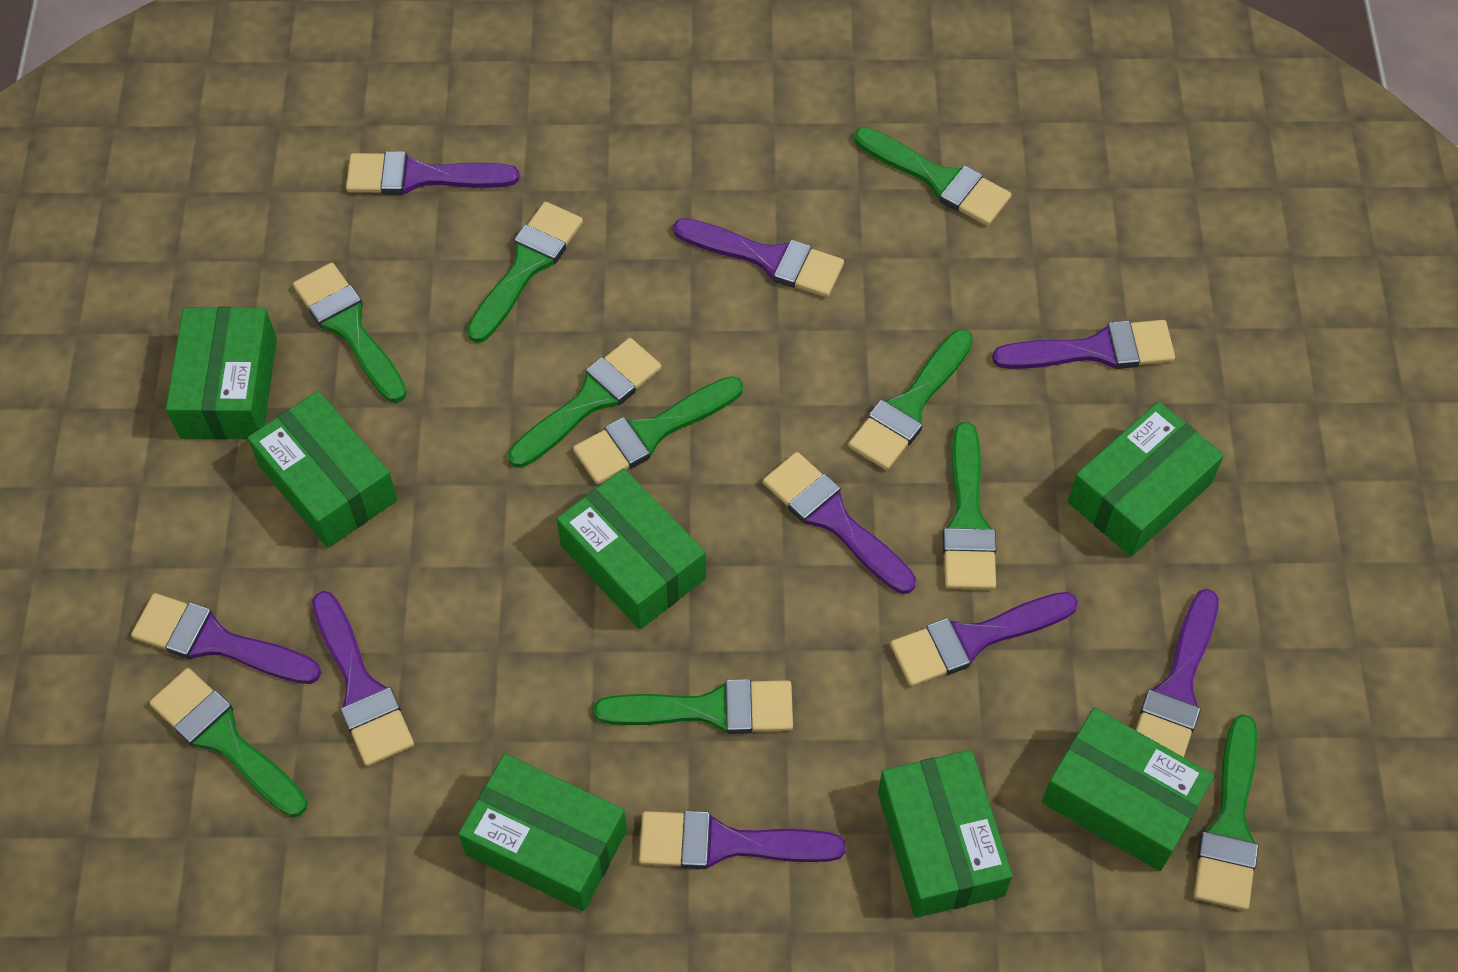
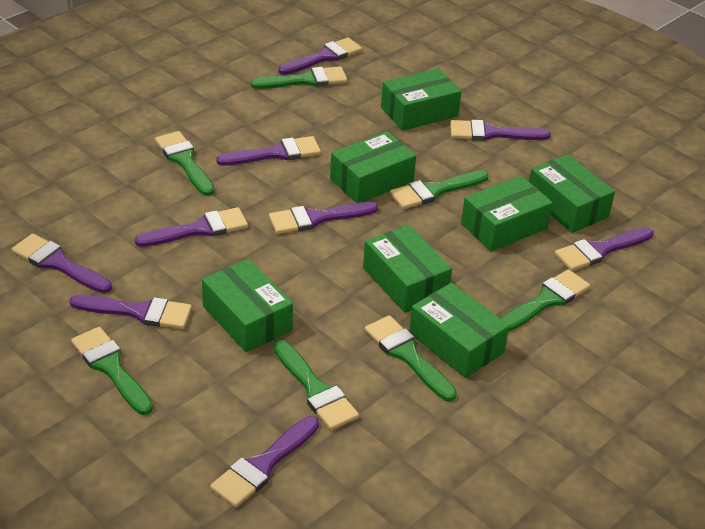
green brush: 10 -> 7

